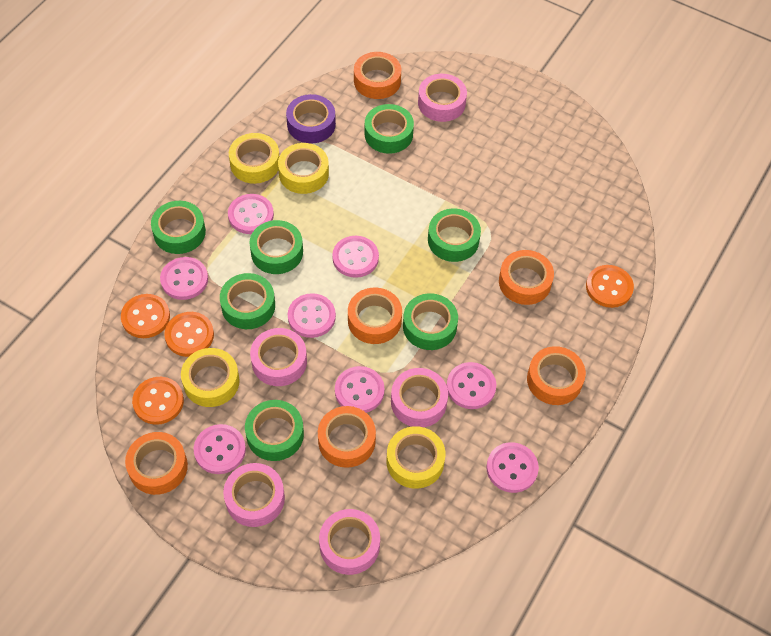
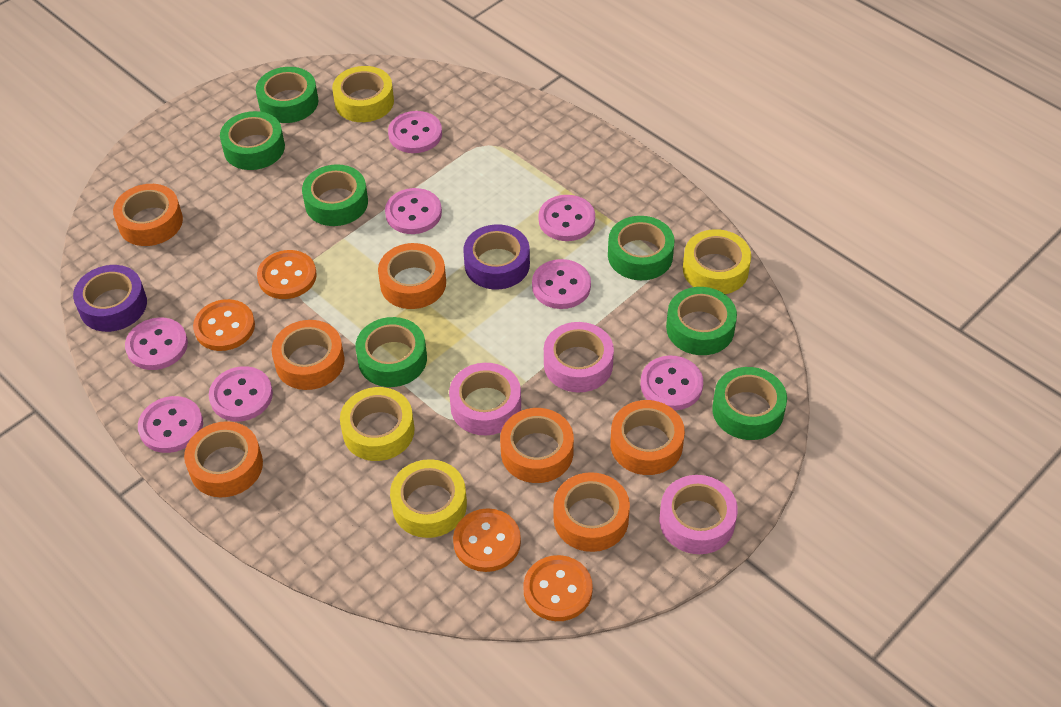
orange tape: 6 -> 7
pink tape: 5 -> 3
purple tape: 1 -> 2

